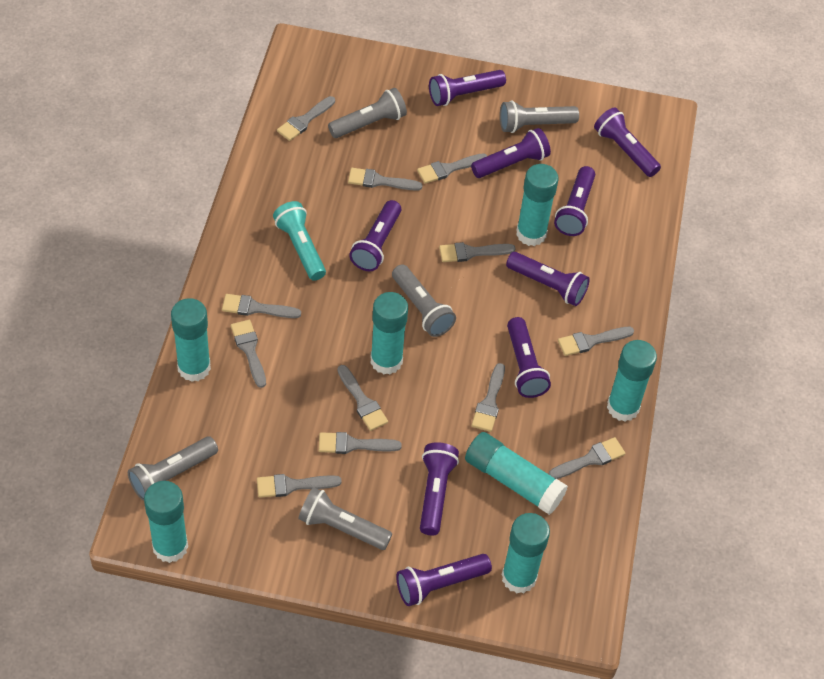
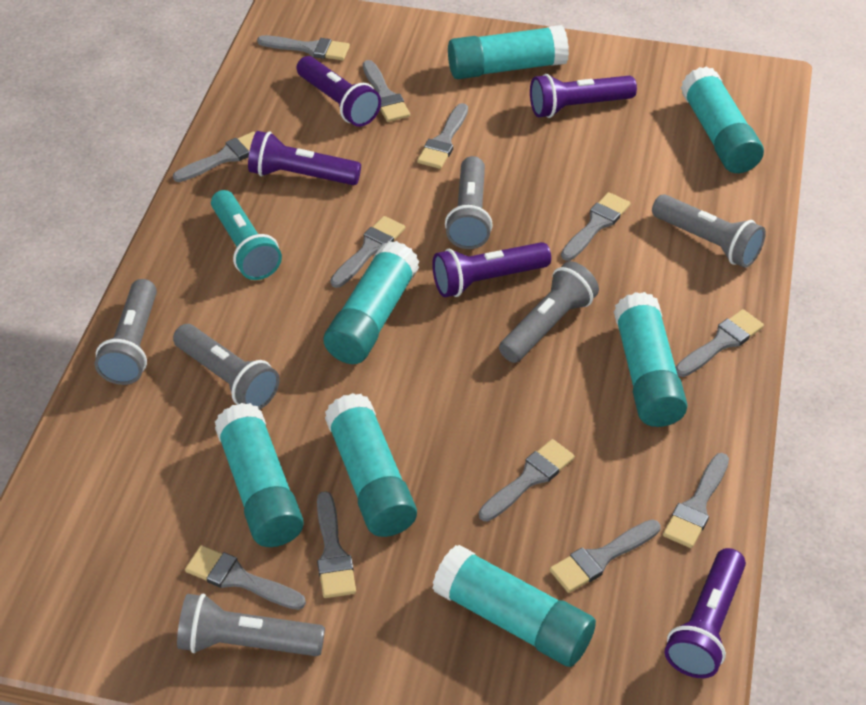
grey flashlight: 5 -> 6
purple flashlight: 9 -> 5

